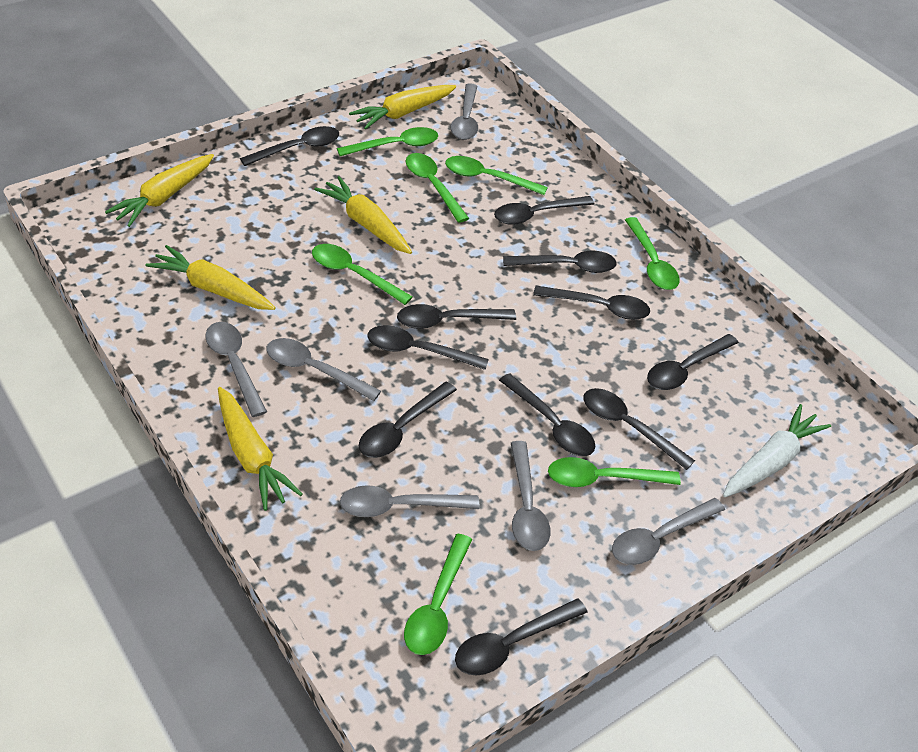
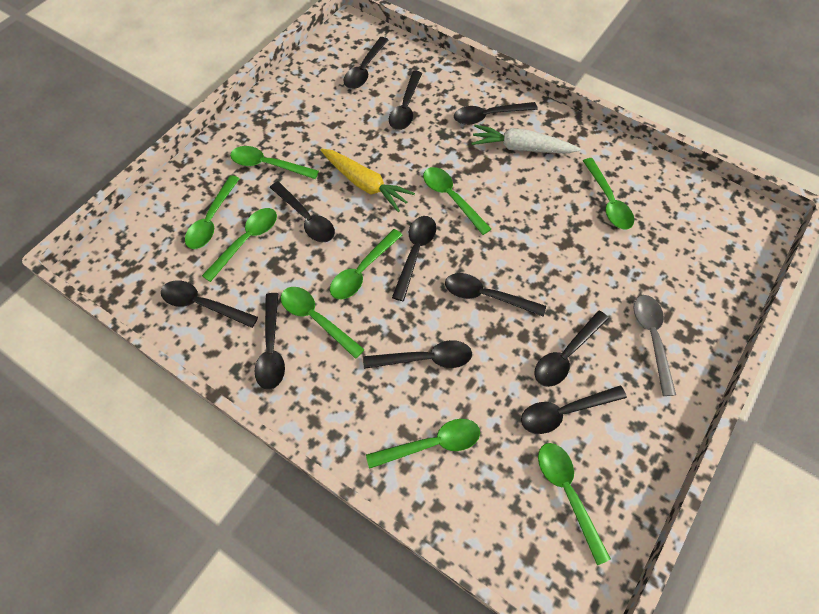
green spoon: 7 -> 9
grey spoon: 6 -> 1
yellow carrot: 5 -> 1

